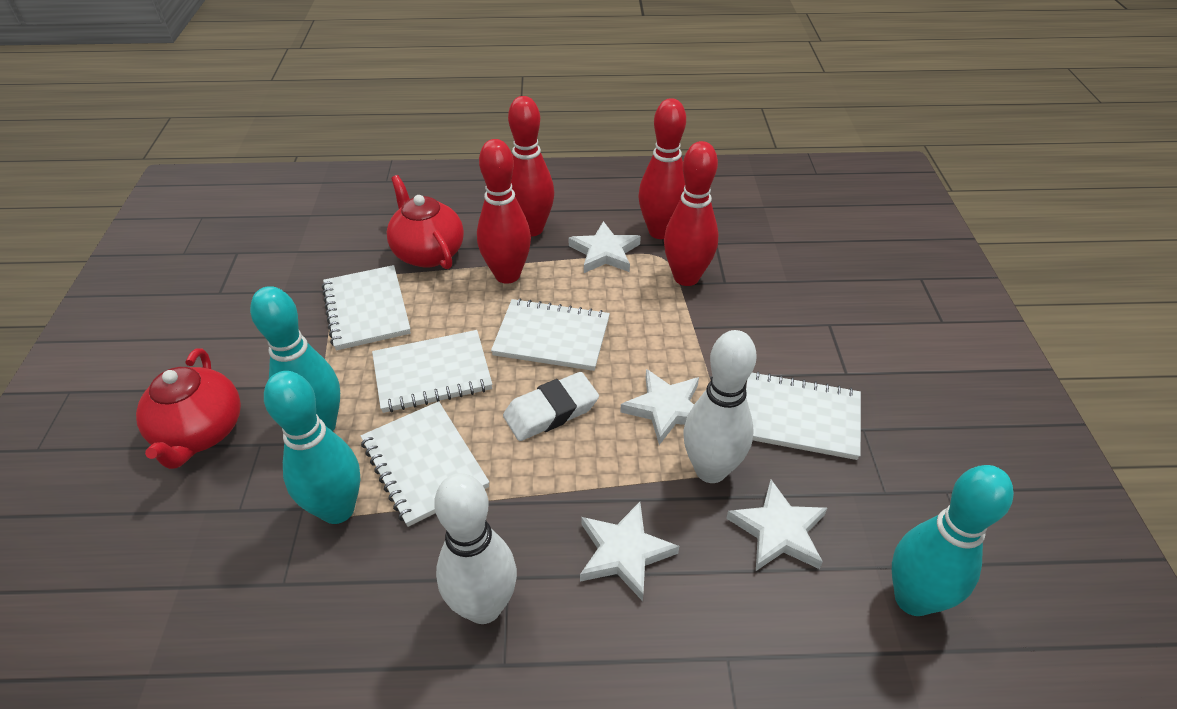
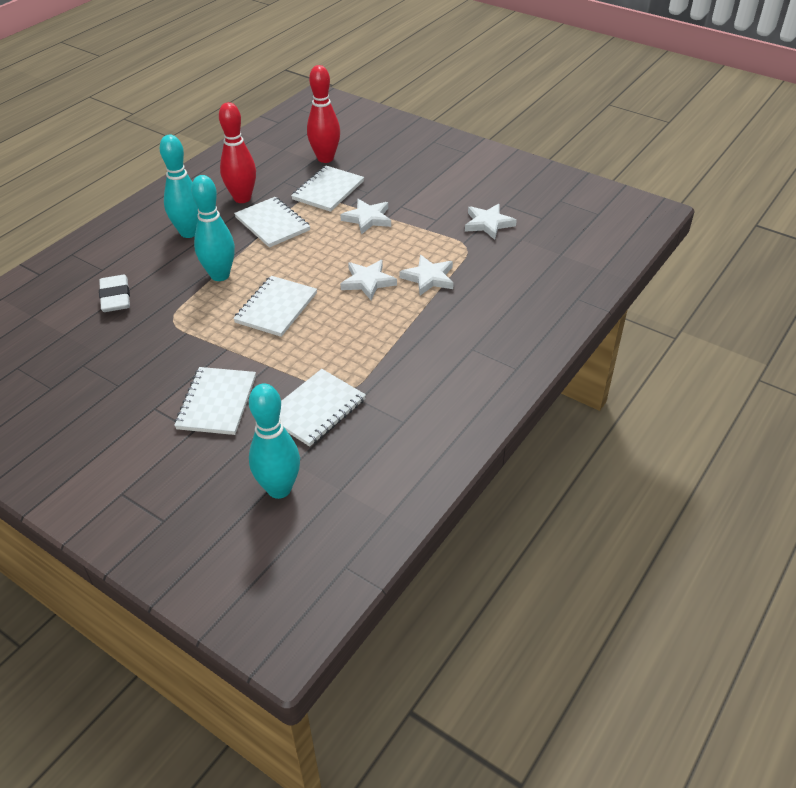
red bowling pin: 4 -> 2
red teapot: 2 -> 0
white bowling pin: 2 -> 0

